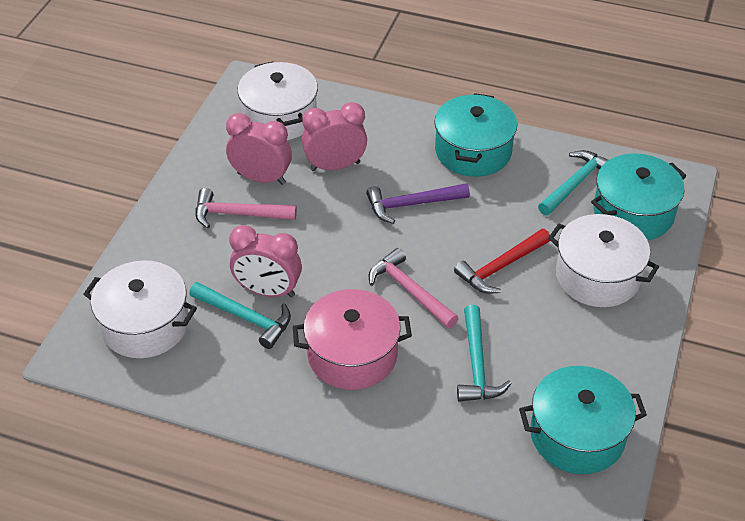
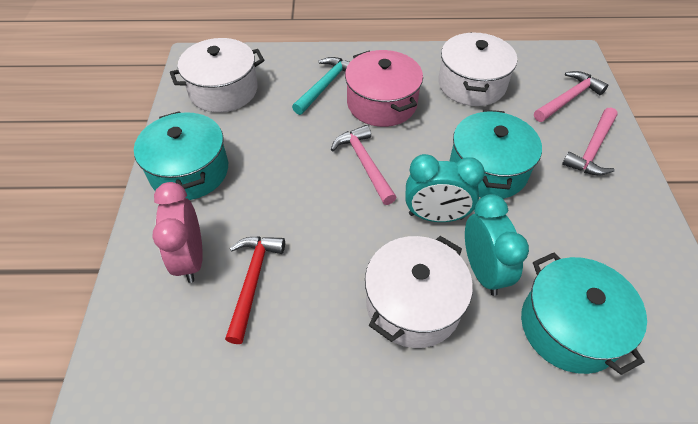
pink clock: 3 -> 1
pink hammer: 2 -> 3
purple hammer: 1 -> 0
turquoise clock: 0 -> 2
turquoise hammer: 3 -> 1

